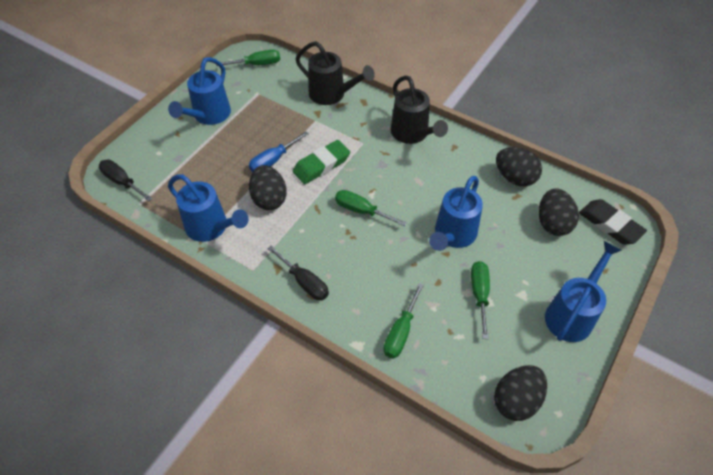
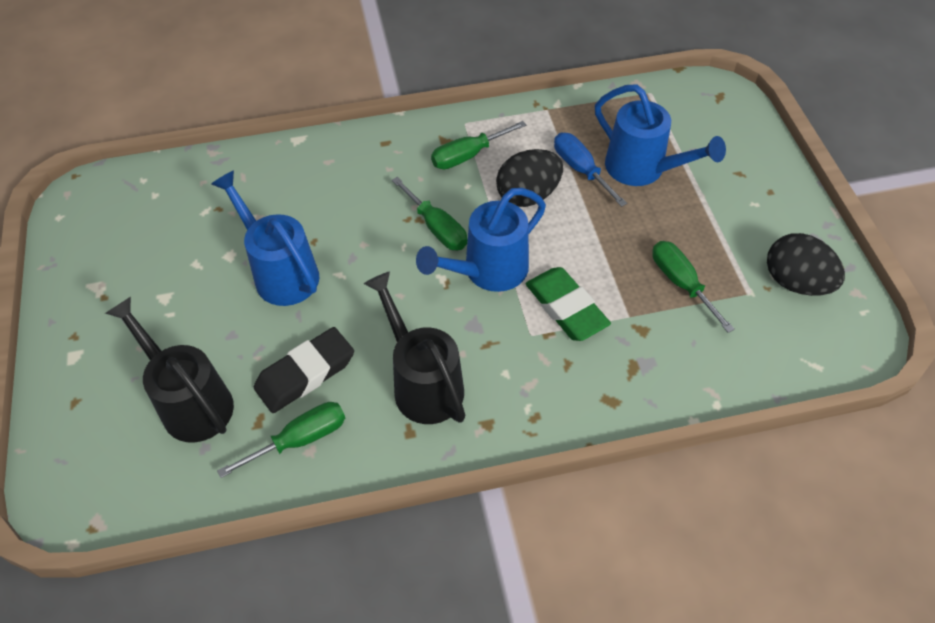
black egg: 4 -> 2
black screwdriver: 2 -> 0
blue watering can: 4 -> 3

